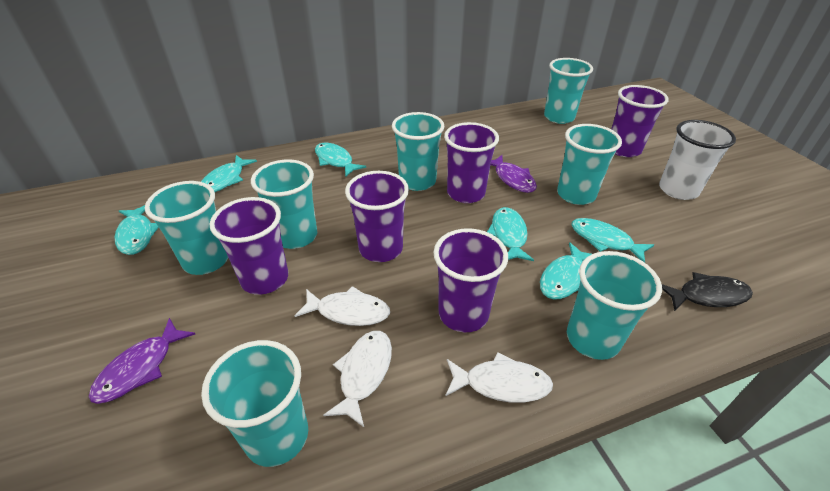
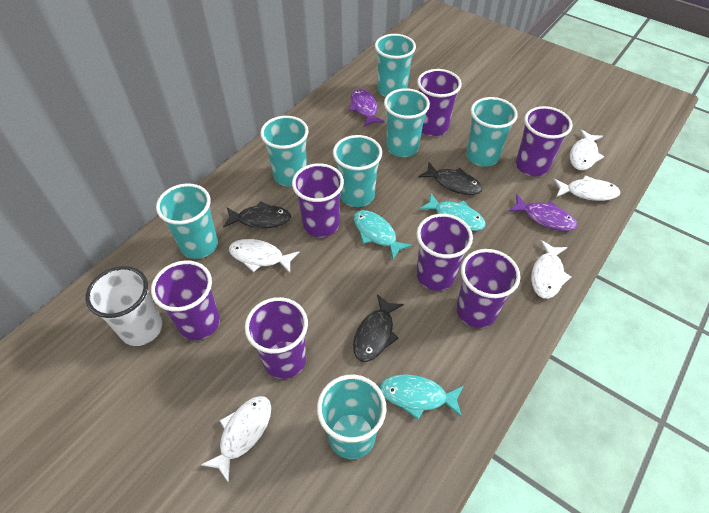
black fish: 1 -> 3
purple cup: 5 -> 7
turquoise fish: 6 -> 3
white fish: 3 -> 5

